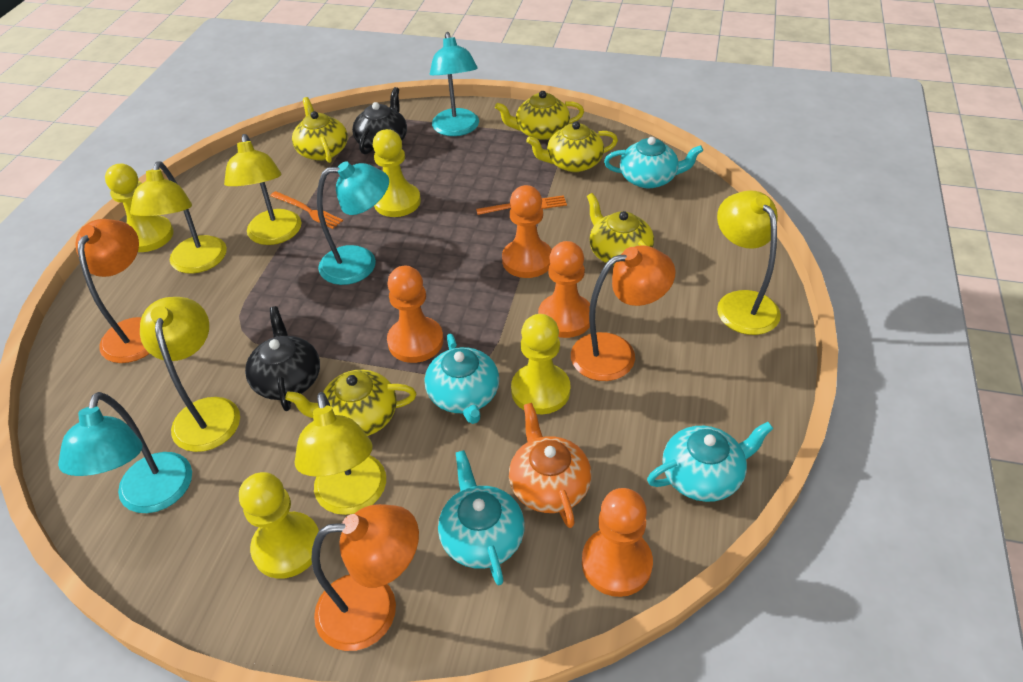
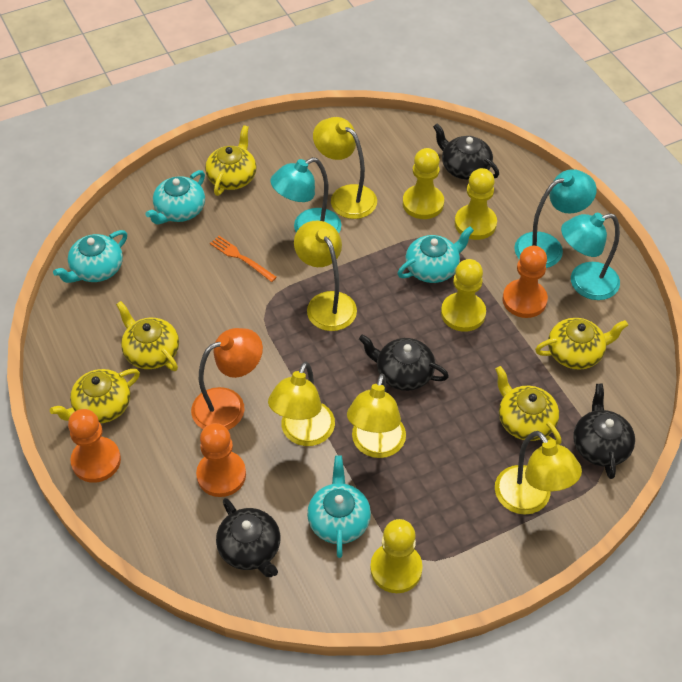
black teapot: 2 -> 4
orange fork: 2 -> 1
orange lamp: 3 -> 1
orange pawn: 4 -> 3
orange teapot: 1 -> 0

